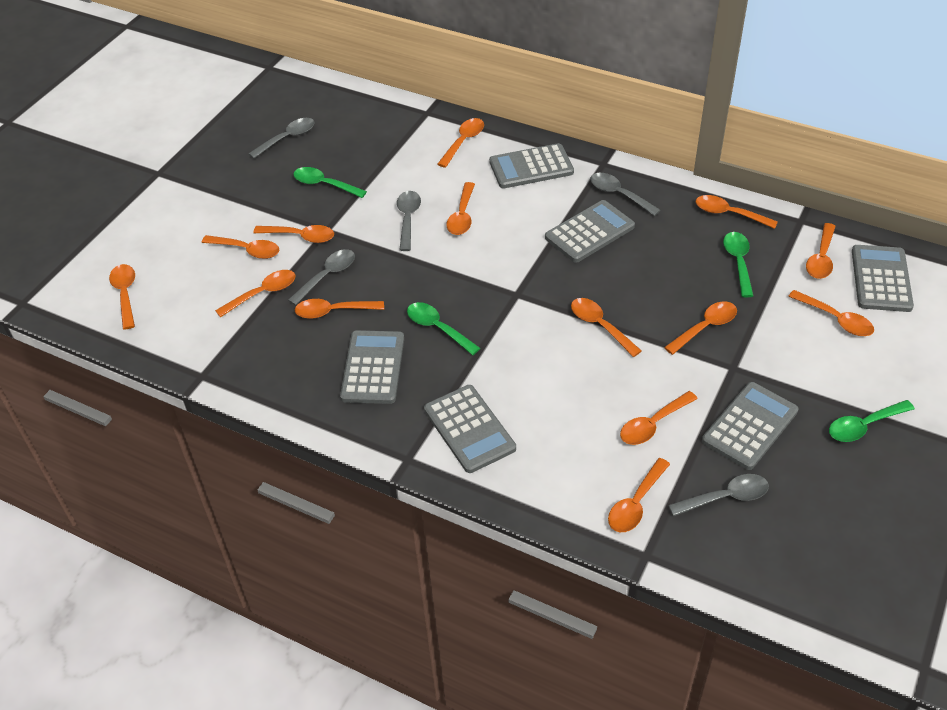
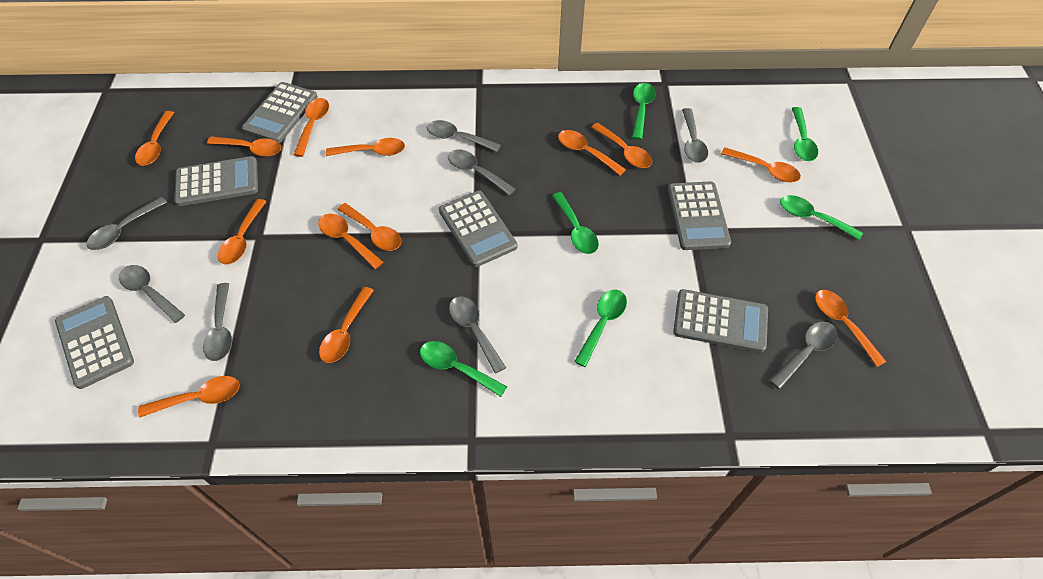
green spoon: 4 -> 6
grey spoon: 5 -> 8
orange spoon: 14 -> 13

